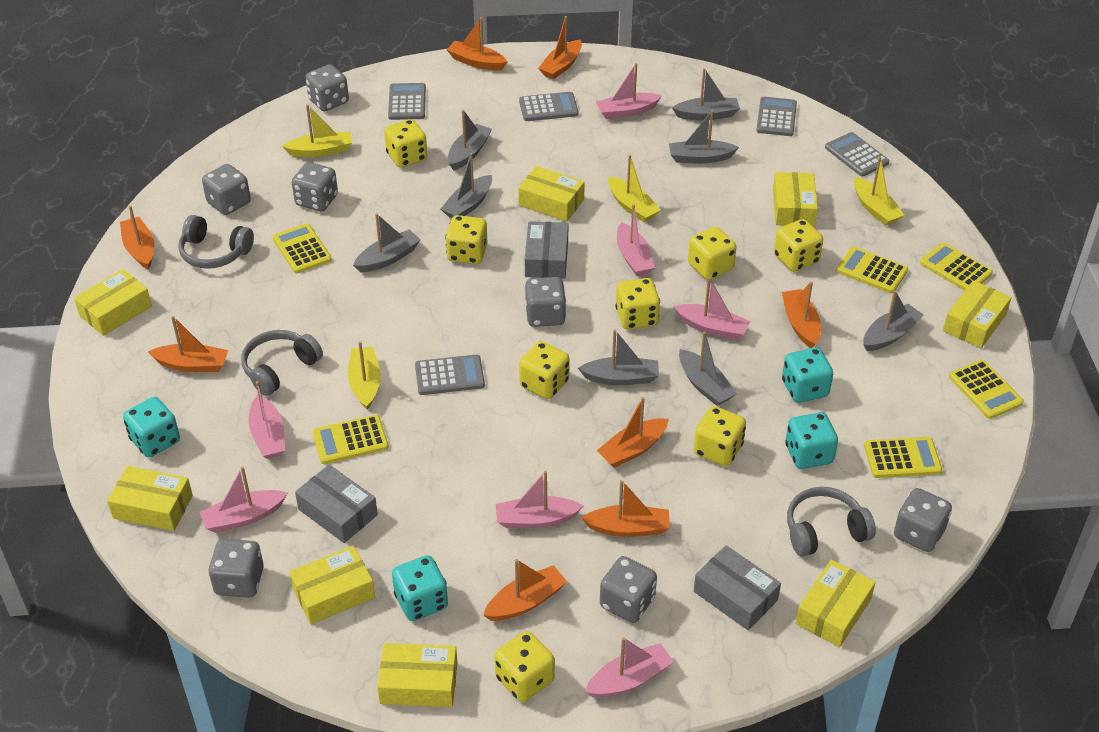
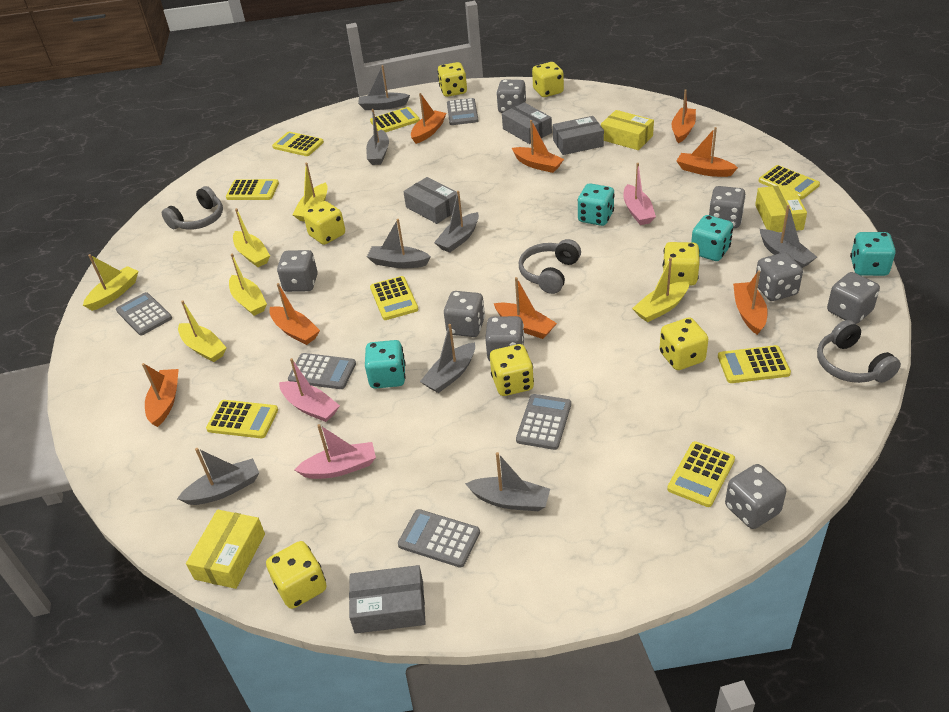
grey box: 3 -> 4
grey dice: 7 -> 8
pink boat: 7 -> 3
yellow boat: 4 -> 6
yellow box: 8 -> 3
yellow calculator: 6 -> 8
yellow dice: 8 -> 7

